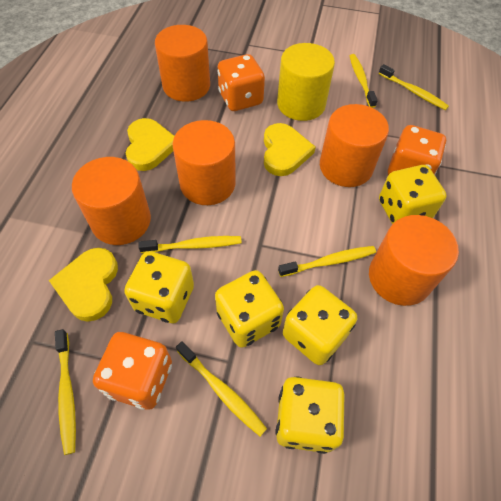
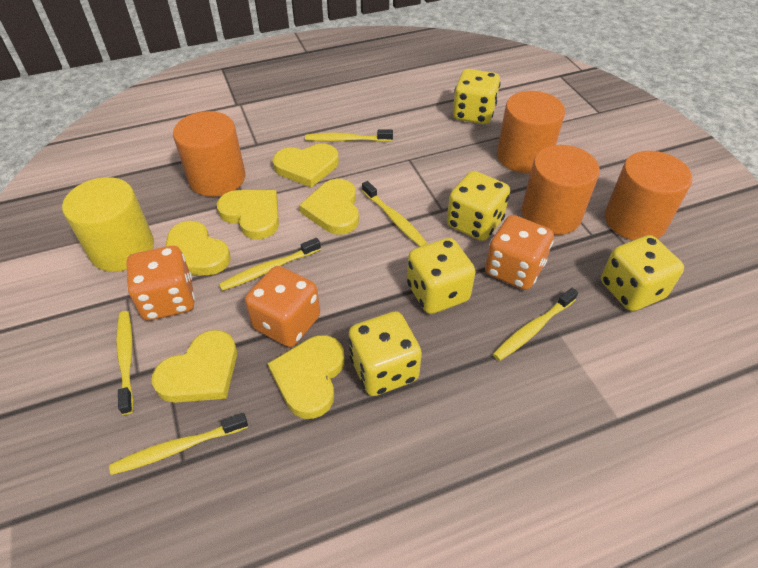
orange cylinder: 5 -> 4
yellow heart: 3 -> 6

